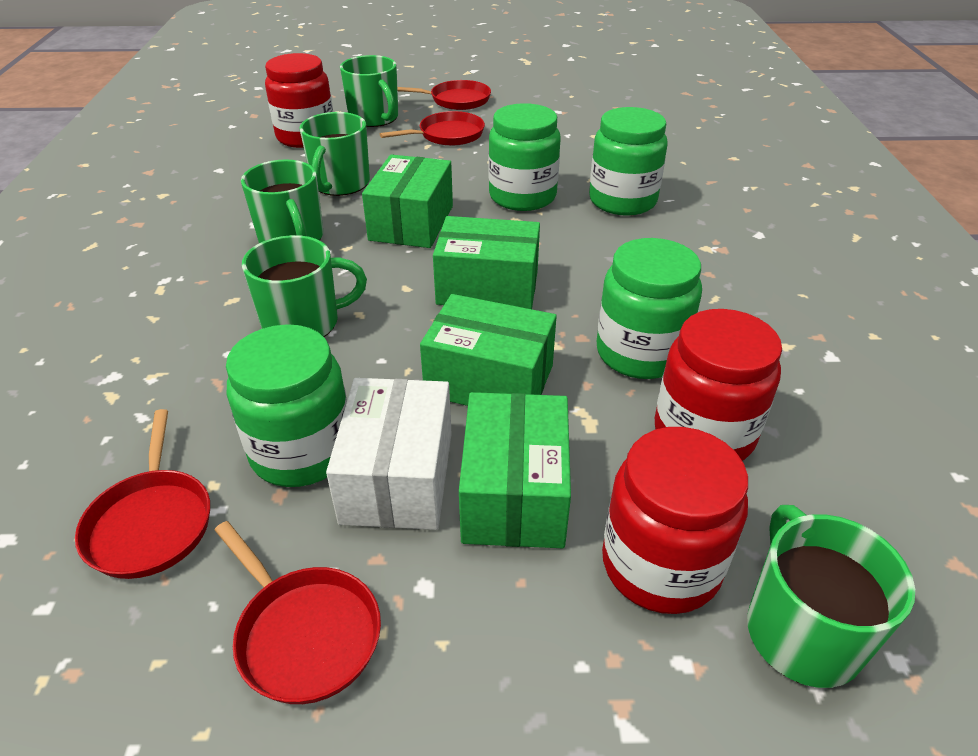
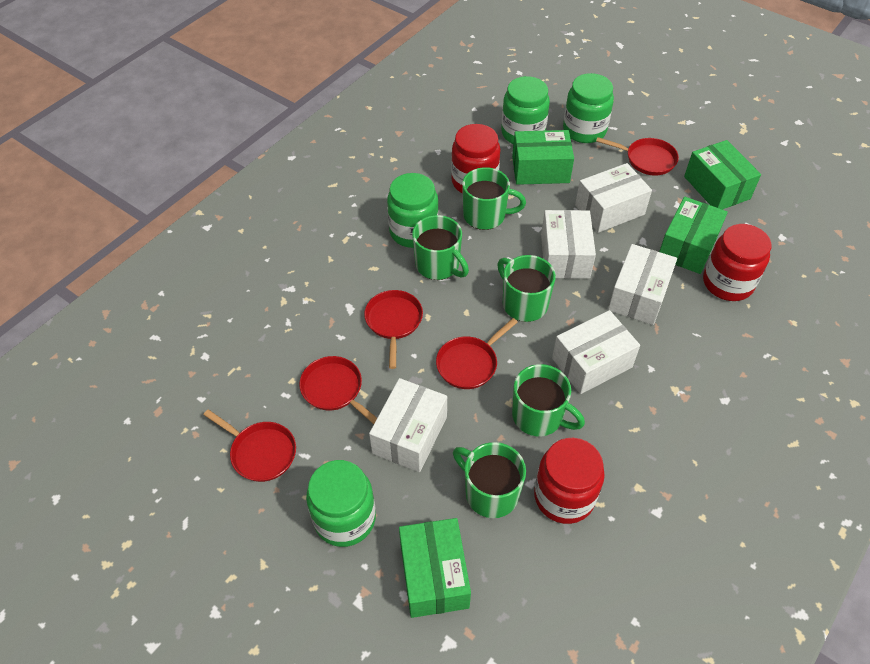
red pan: 4 -> 5
white box: 1 -> 5

